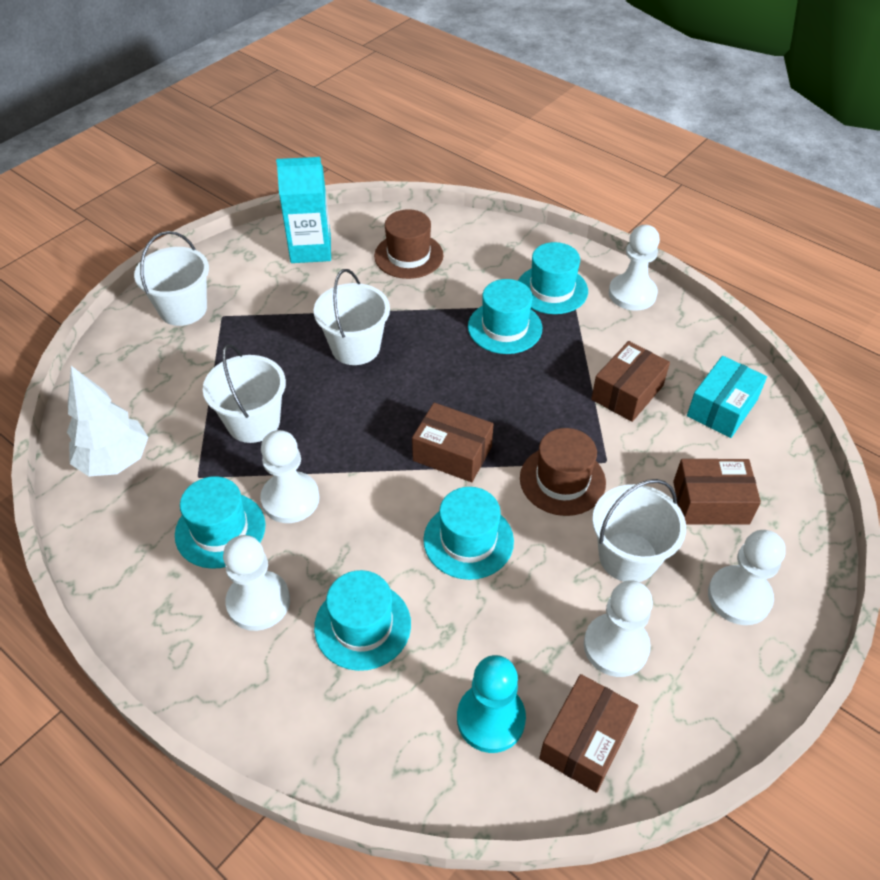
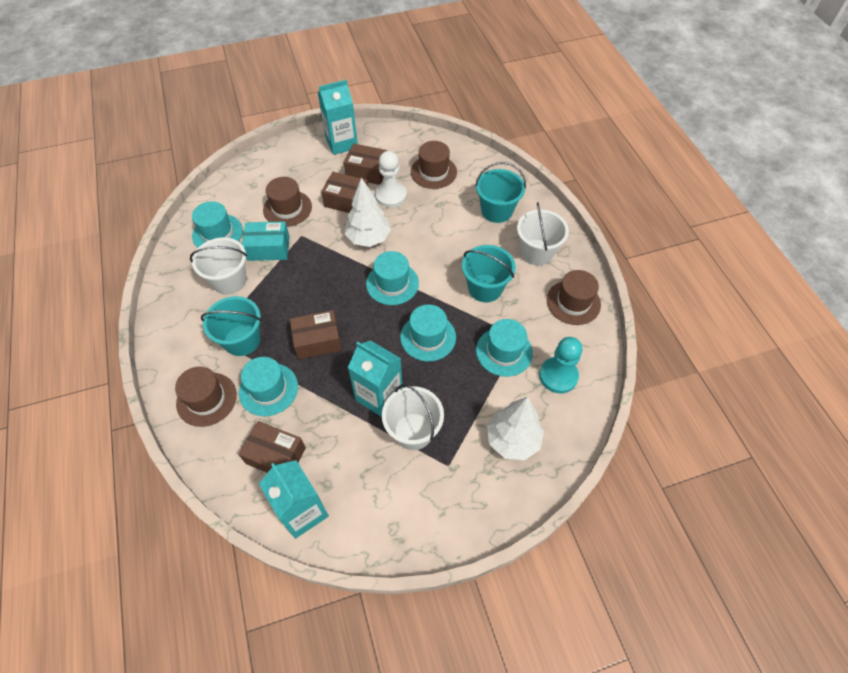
brown hat: 2 -> 4
turquoise bucket: 0 -> 3
turquoise carton: 1 -> 3
white bucket: 4 -> 3
white pawn: 5 -> 1
white tree: 1 -> 2

